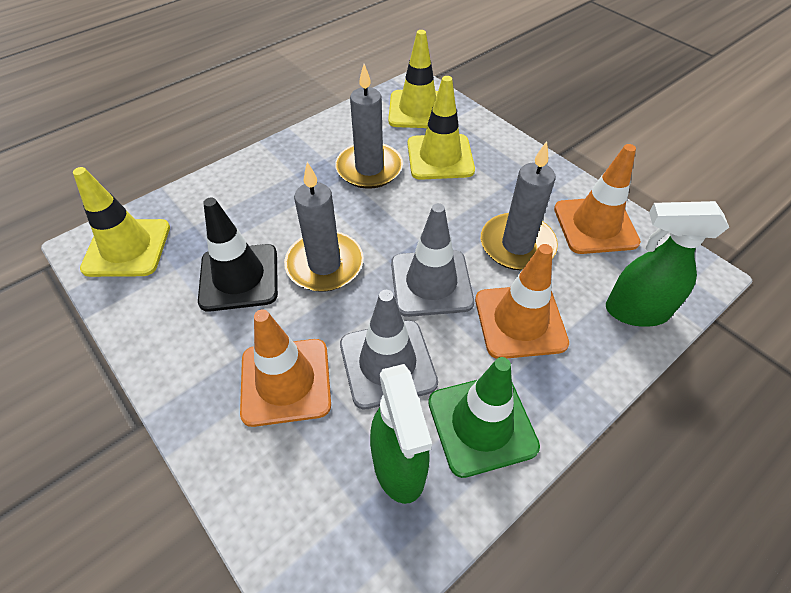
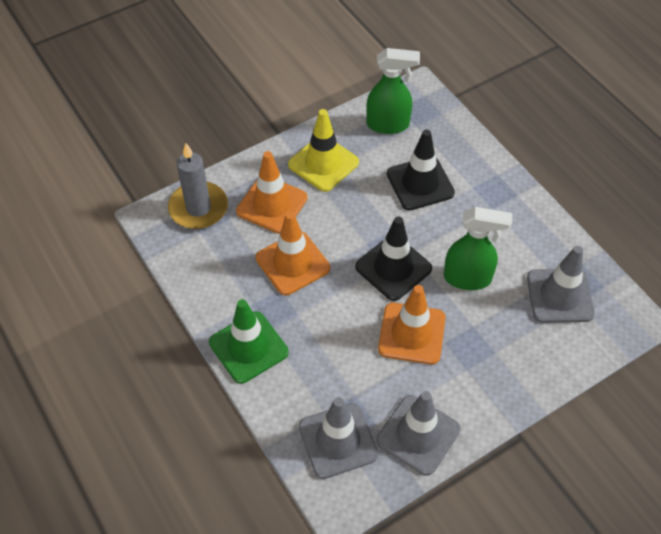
black traffic cone: 1 -> 2
grey candle: 3 -> 1
grey traffic cone: 2 -> 3
yellow traffic cone: 3 -> 1

